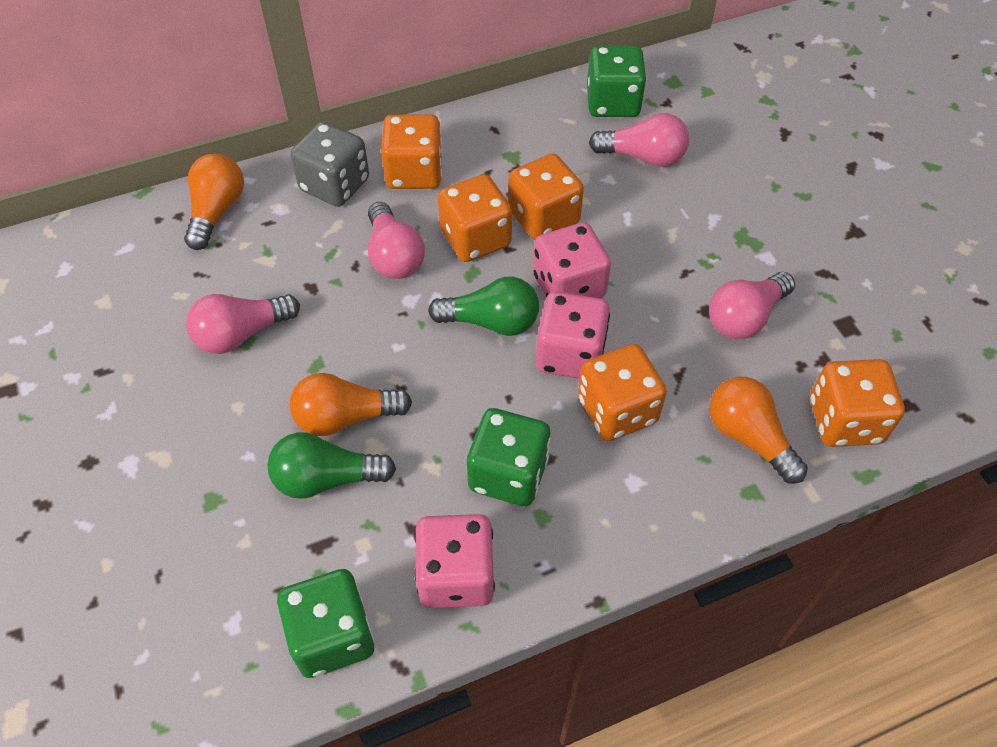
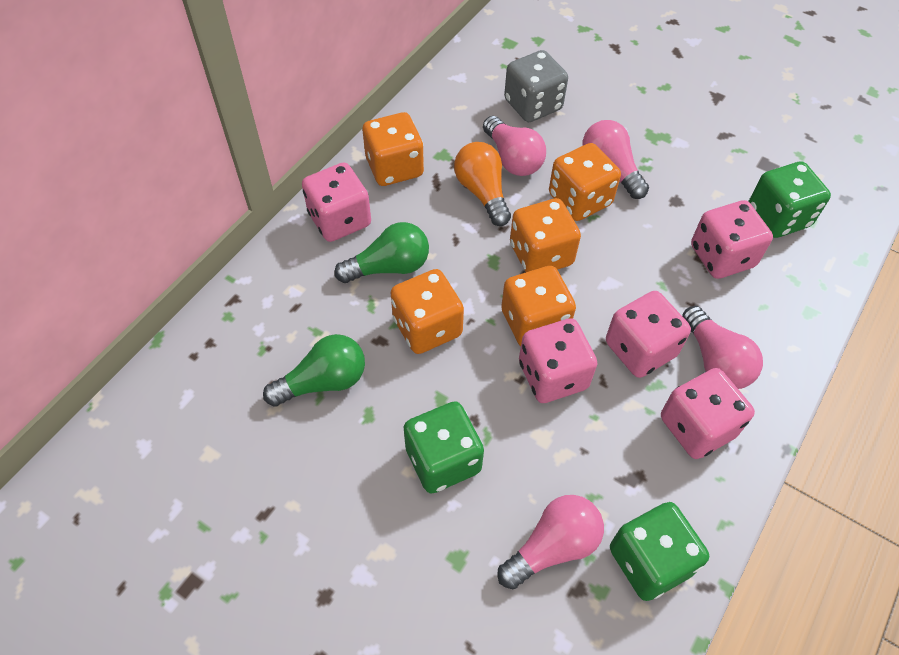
orange light bulb: 3 -> 1
pink dice: 3 -> 5

